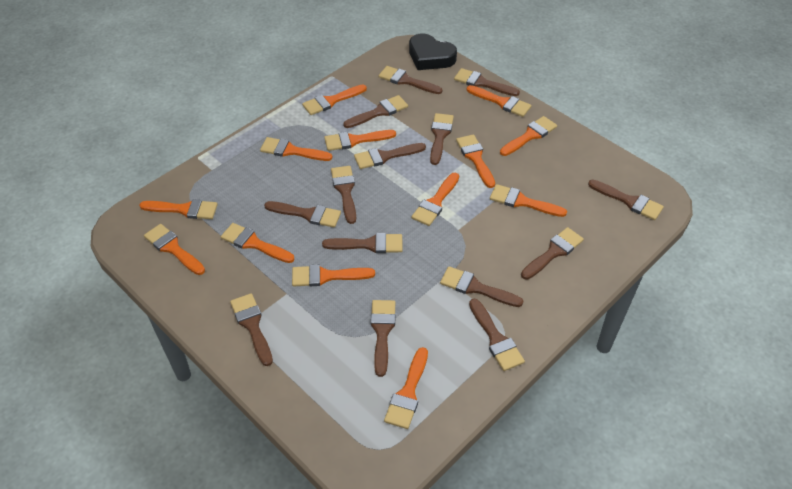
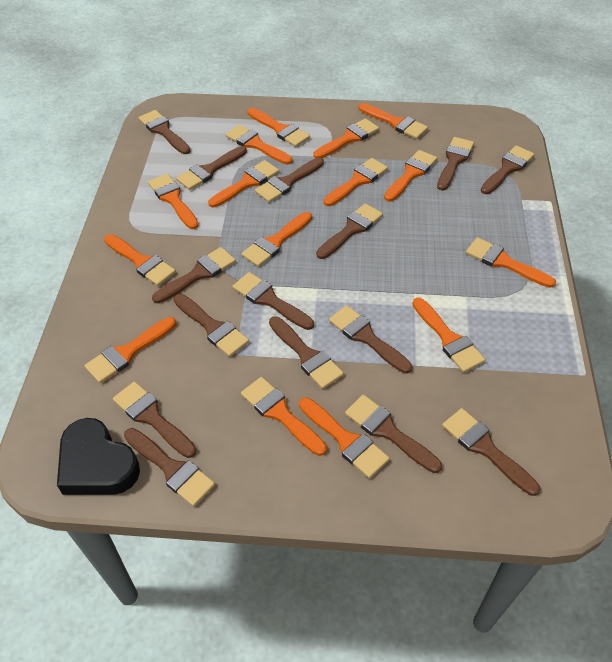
brown brush: 14 -> 15
orange brush: 13 -> 15

